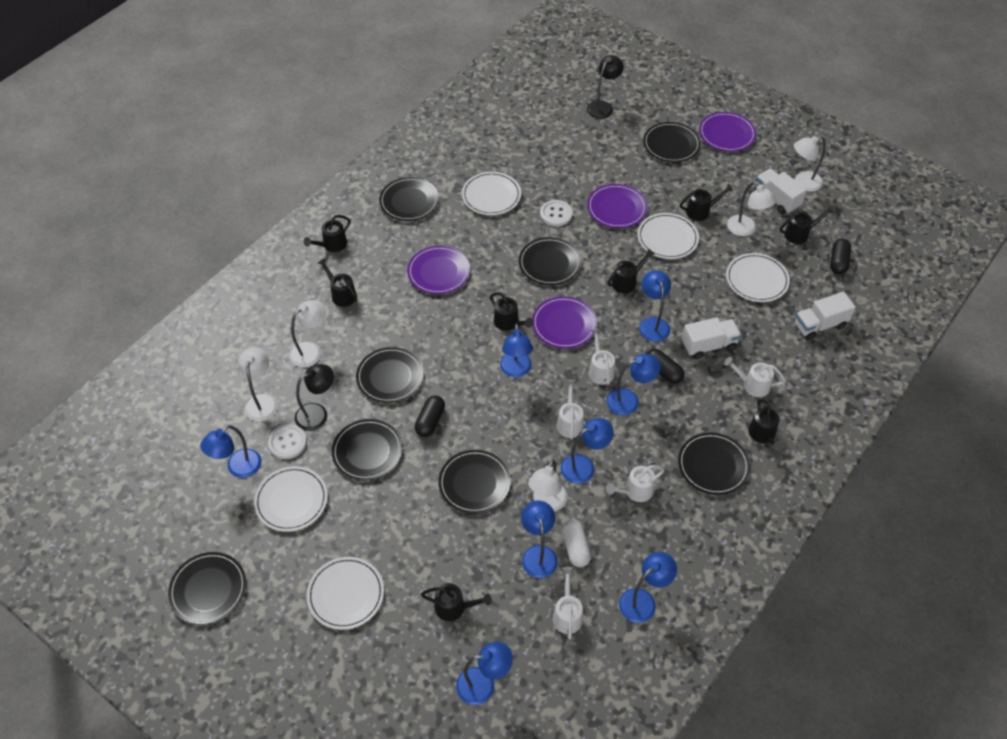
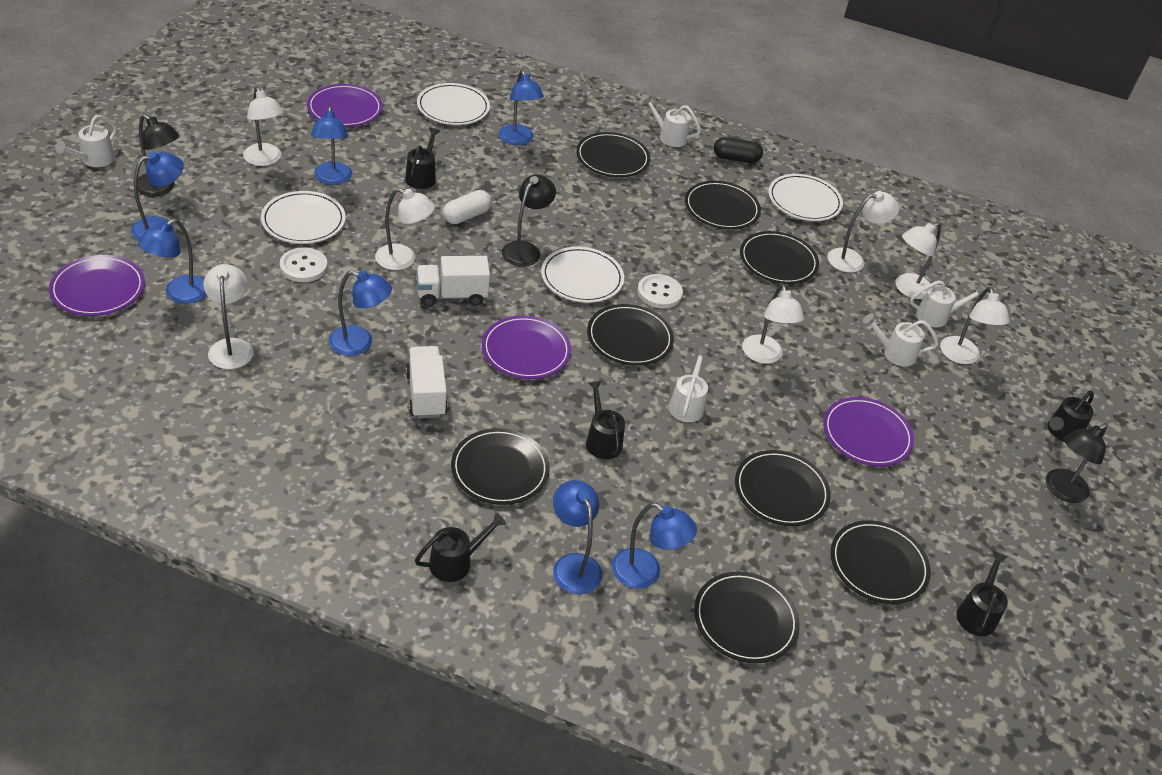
black capsule: 3 -> 1
black lamp: 2 -> 3
black watering can: 8 -> 5
blue lamp: 8 -> 7
white lamp: 5 -> 7
white plate: 5 -> 4
white truck: 3 -> 2

